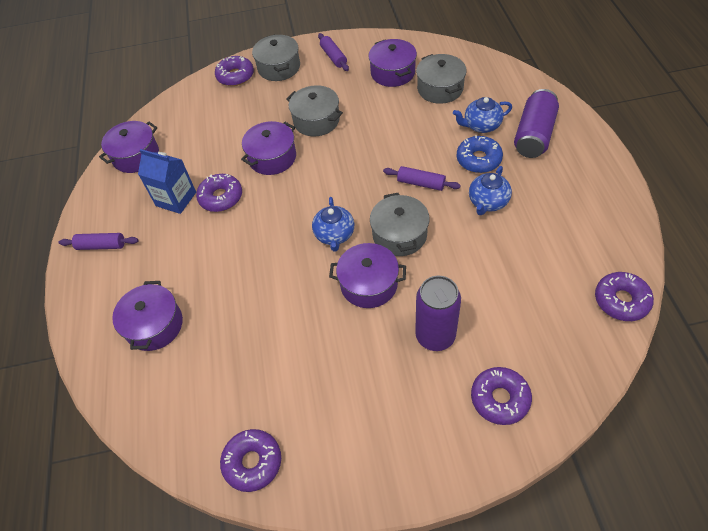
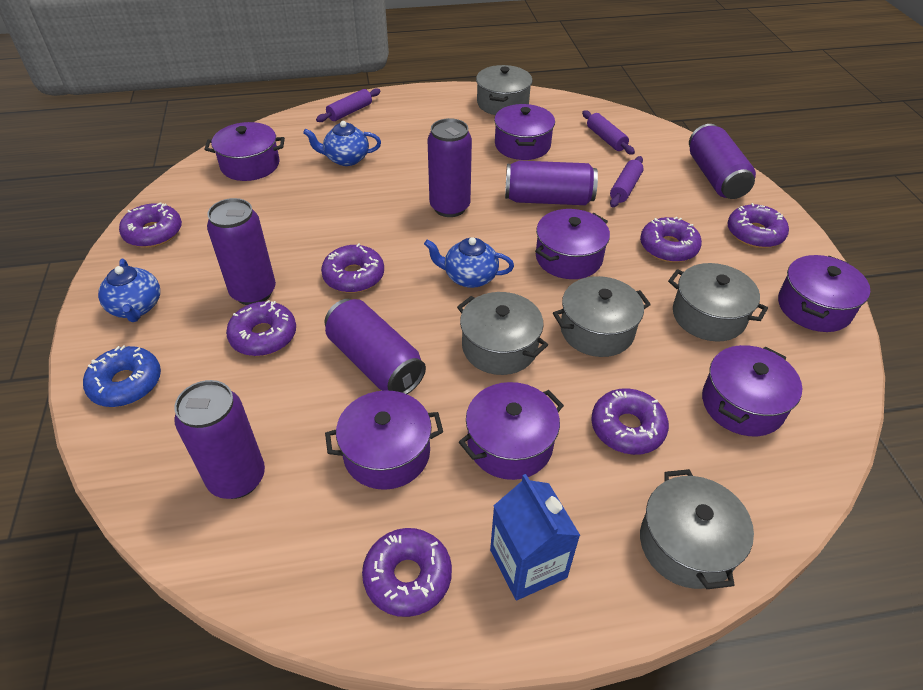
grey pot: 4 -> 5
purple can: 2 -> 6
purple donut: 5 -> 7
purple pot: 5 -> 7

